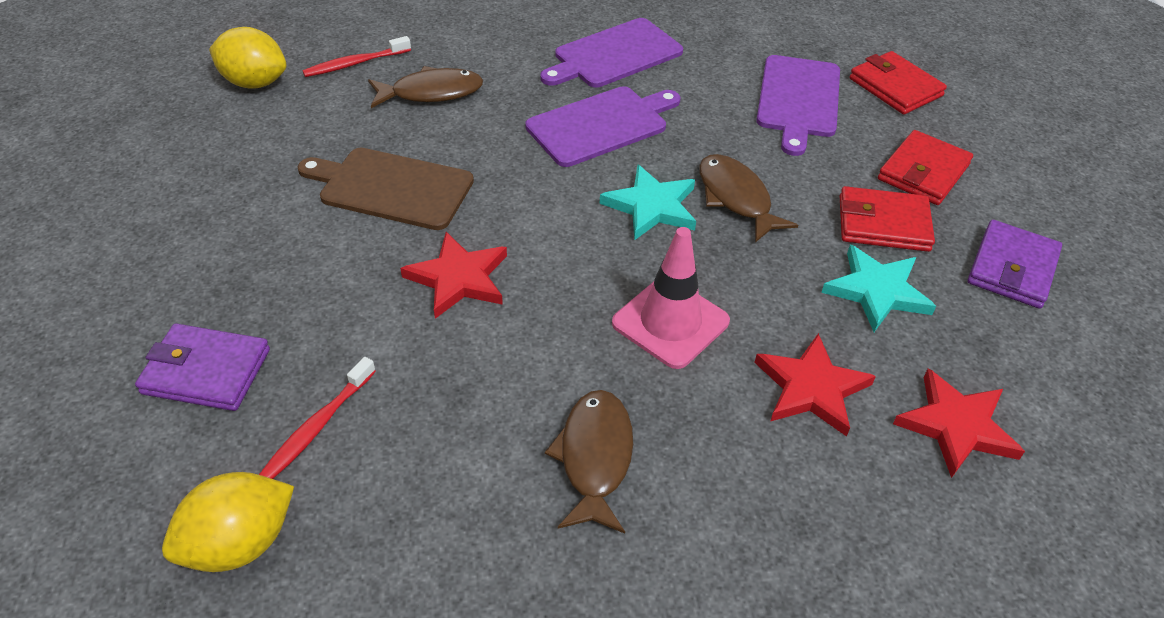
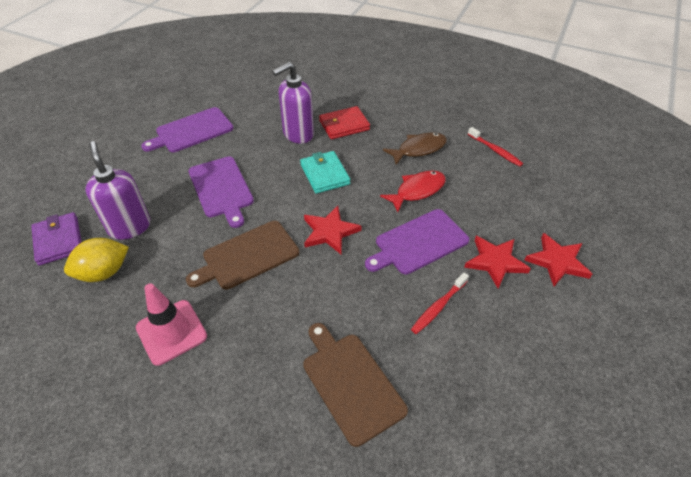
brown cutting board: 1 -> 2
brown fish: 3 -> 1
purple soap dispenser: 0 -> 2
purple wallet: 2 -> 1
red fish: 0 -> 1
red wallet: 3 -> 1
turquoise star: 2 -> 0
turquoise wallet: 0 -> 1
yellow lemon: 2 -> 1

